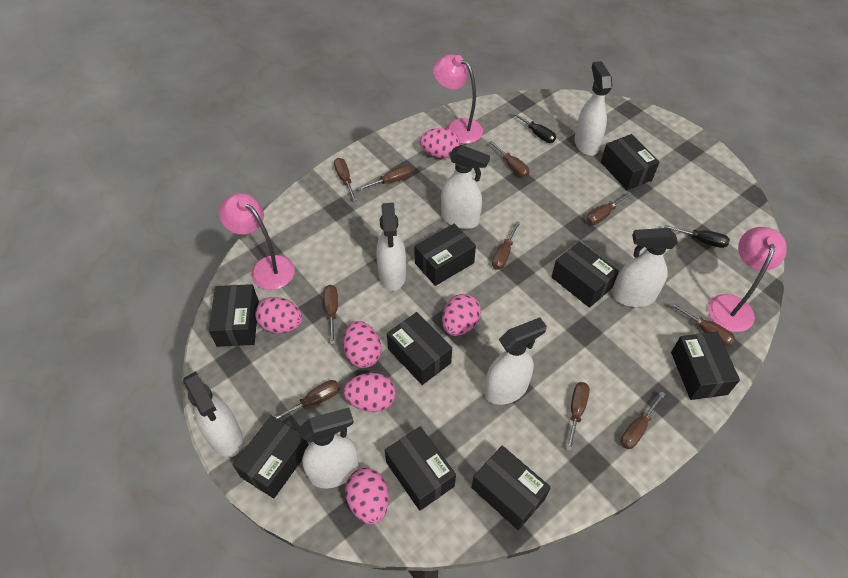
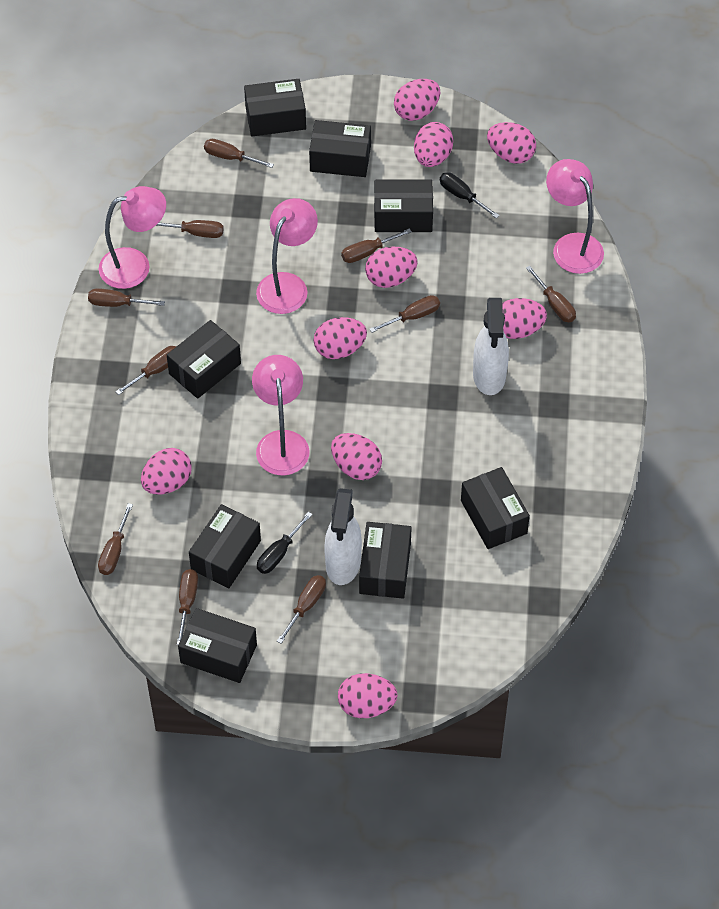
black box: 9 -> 8
pink egg: 6 -> 9
pink lamp: 3 -> 4
white spray bottle: 7 -> 2

